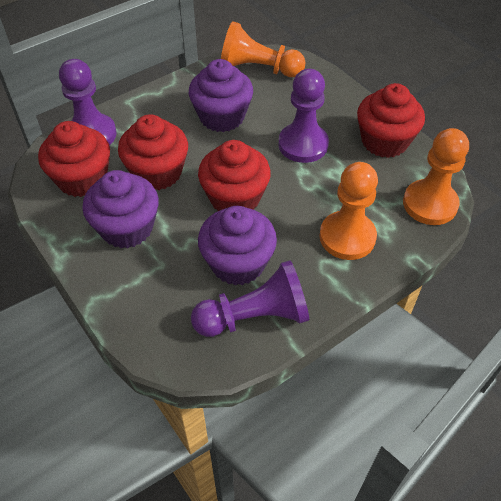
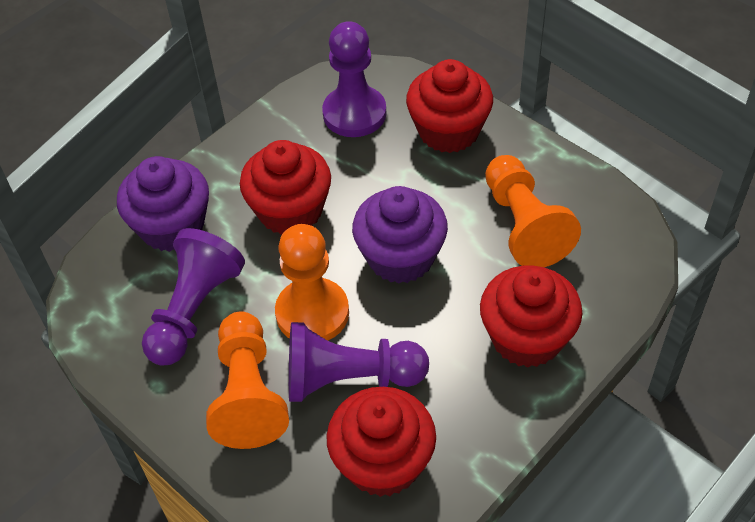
purple cupcake: 3 -> 2

